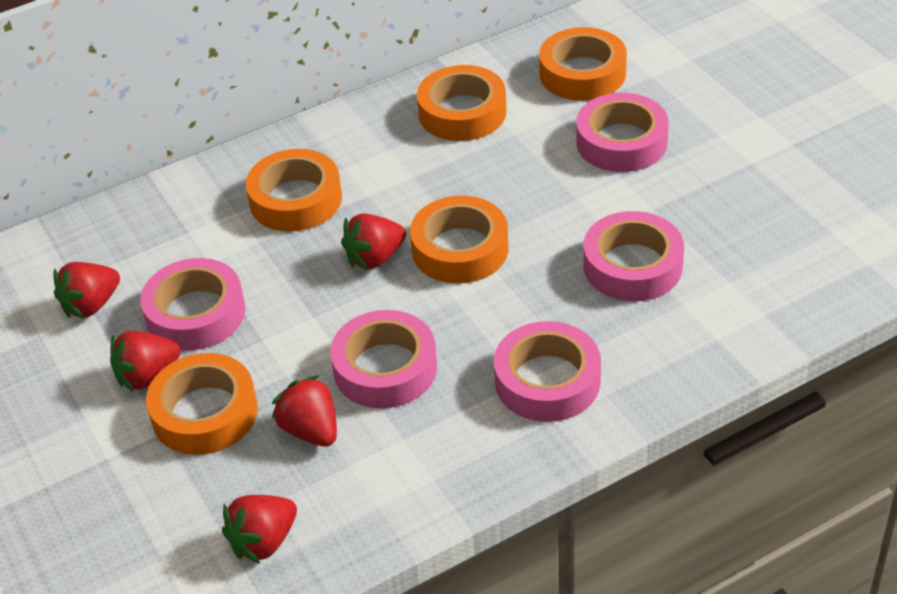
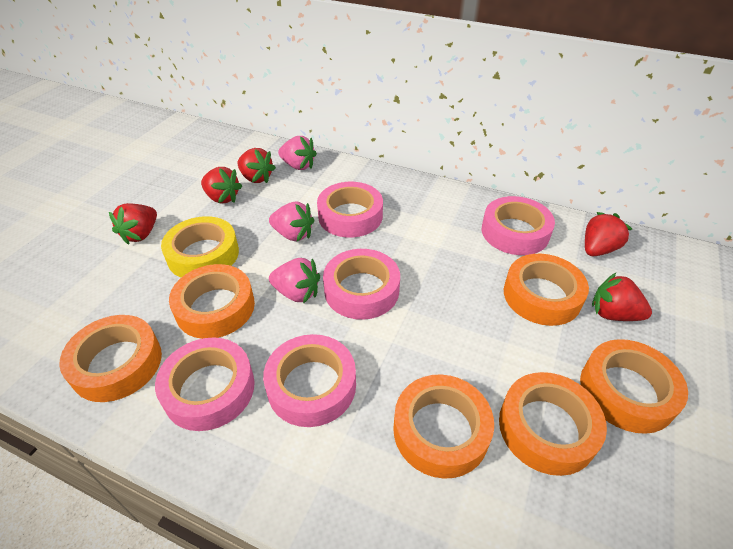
orange tape: 5 -> 6
pink strawberry: 0 -> 3
yellow tape: 0 -> 1

